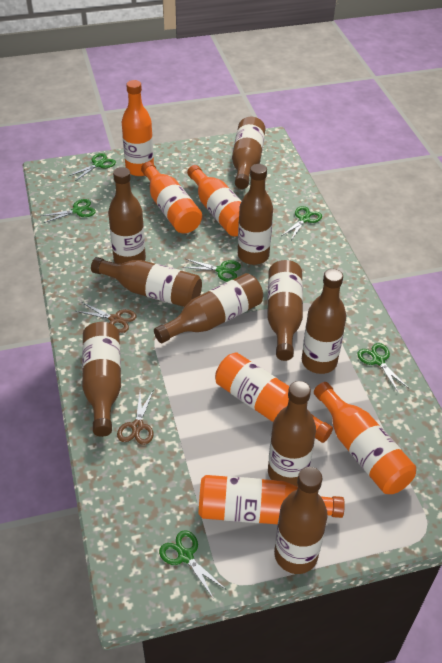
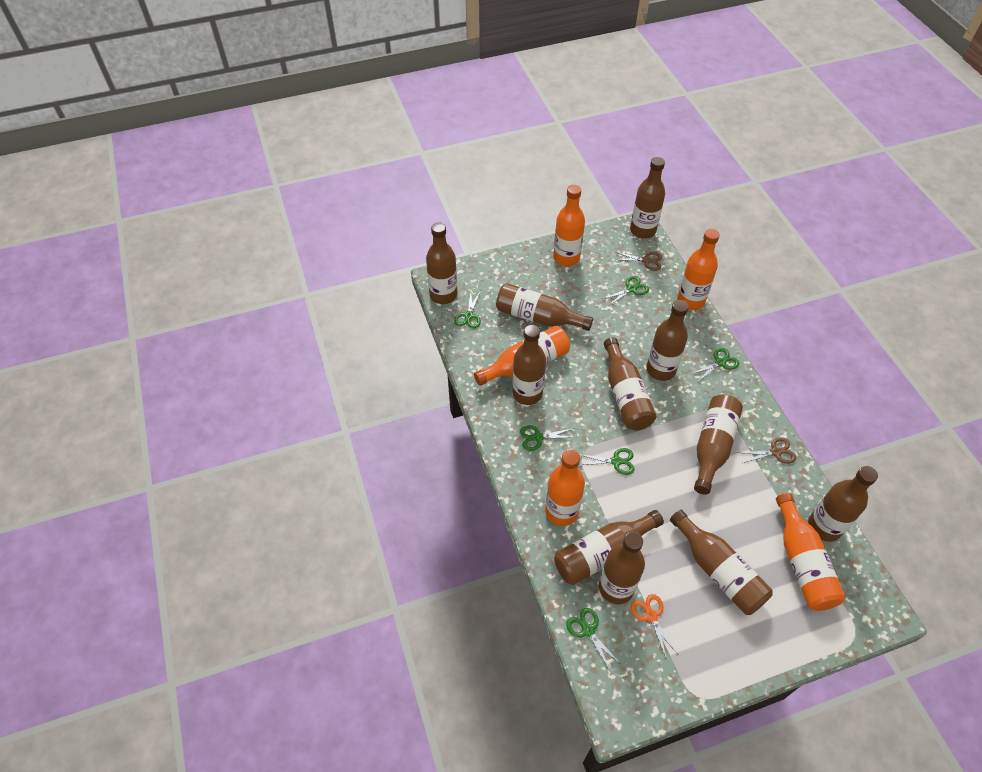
brown bottle: 10 -> 11
orange bottle: 6 -> 5
orange scissors: 0 -> 1

